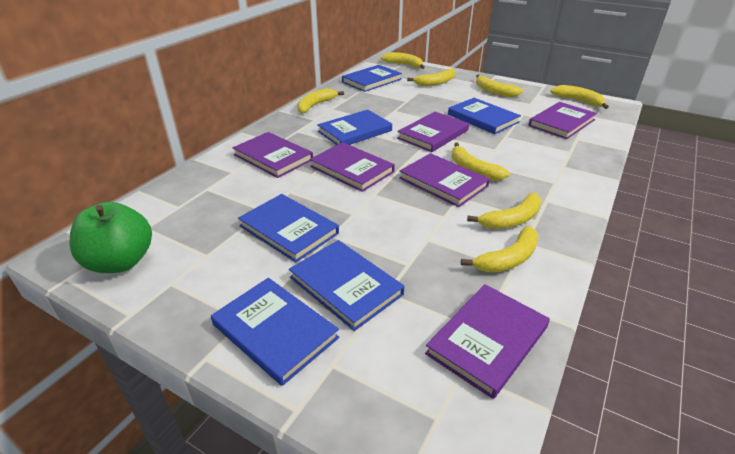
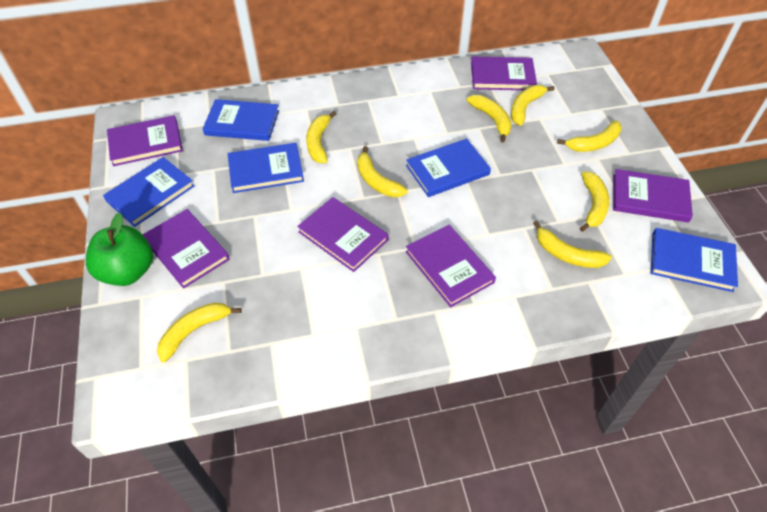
blue book: 6 -> 5

